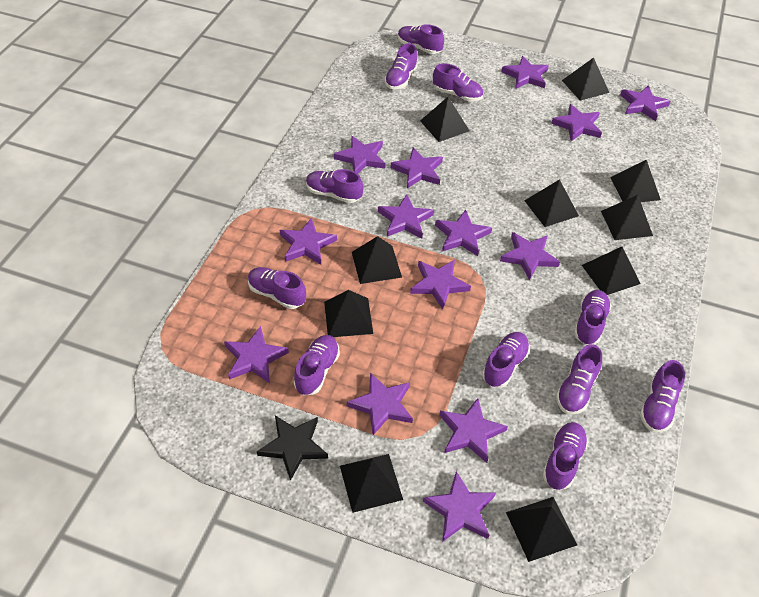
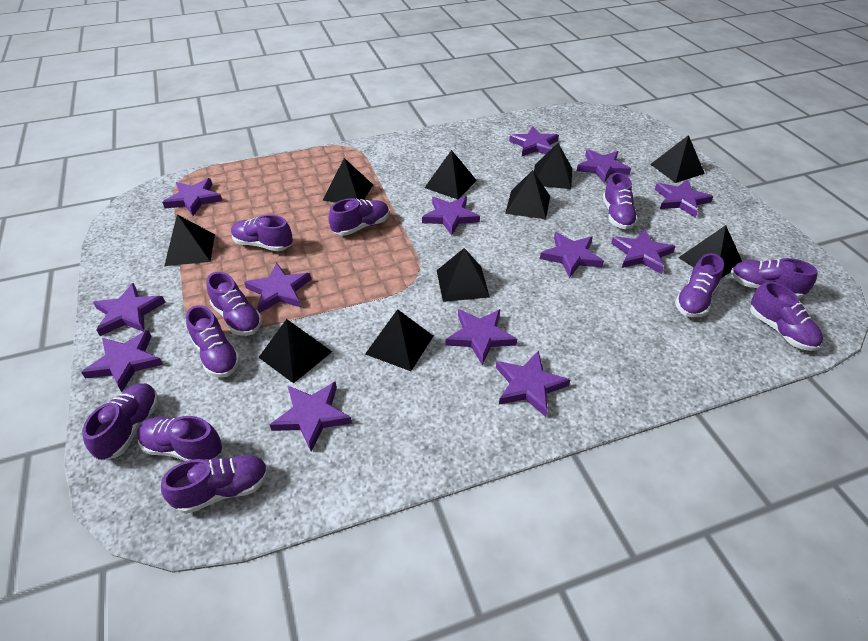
black star: 1 -> 0
purple star: 14 -> 13

